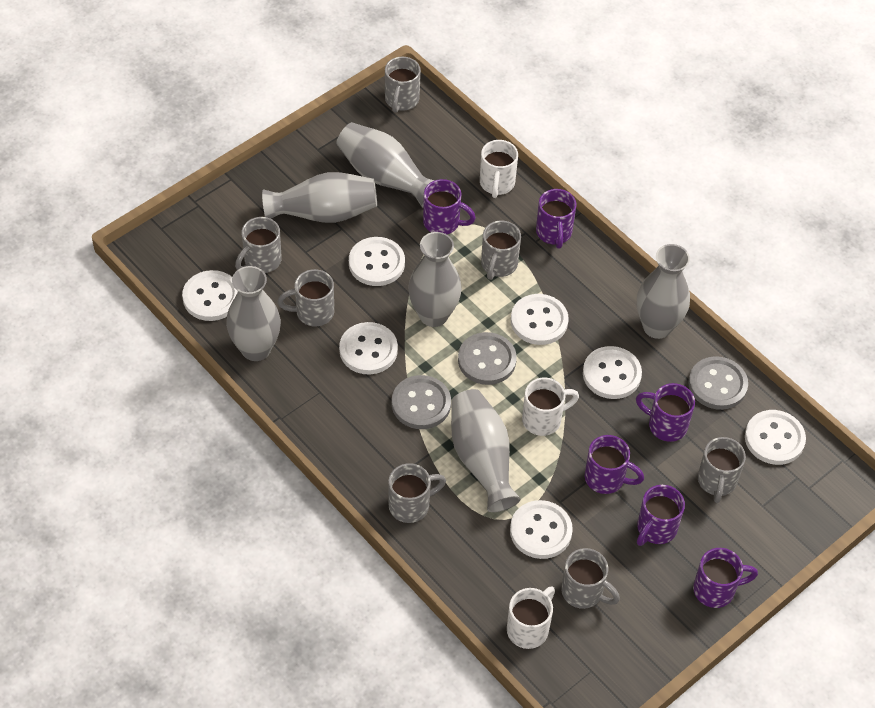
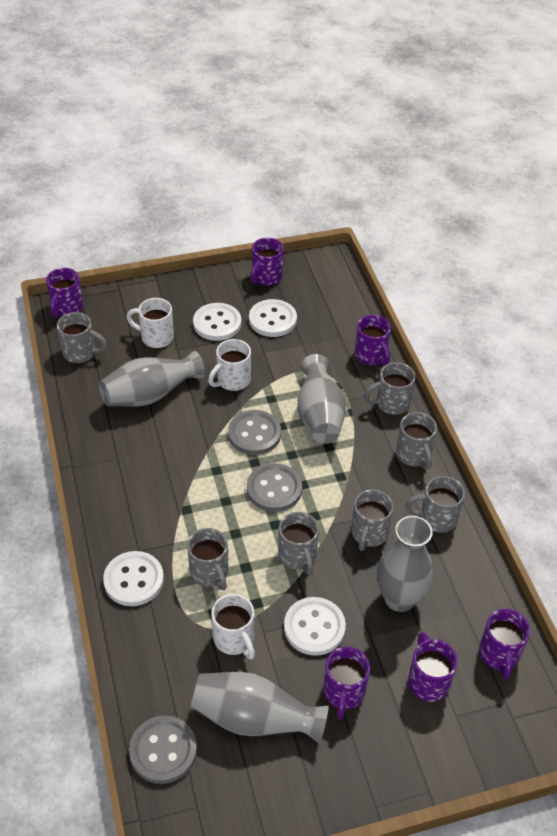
grey vase: 6 -> 4
white button: 7 -> 4

